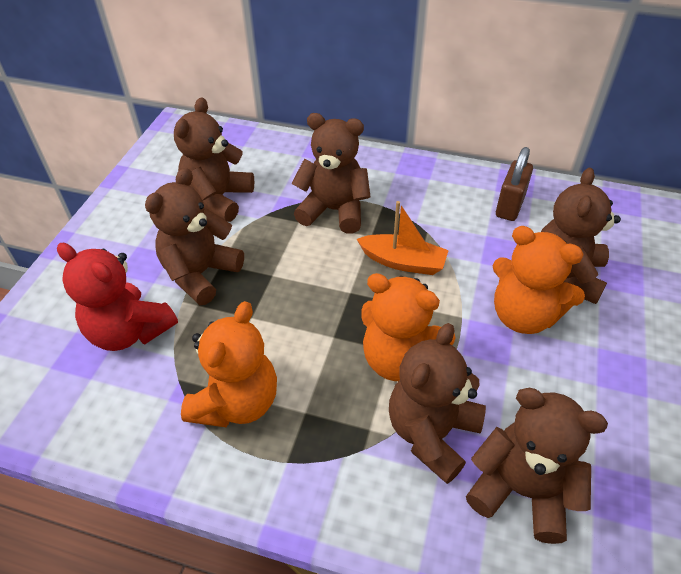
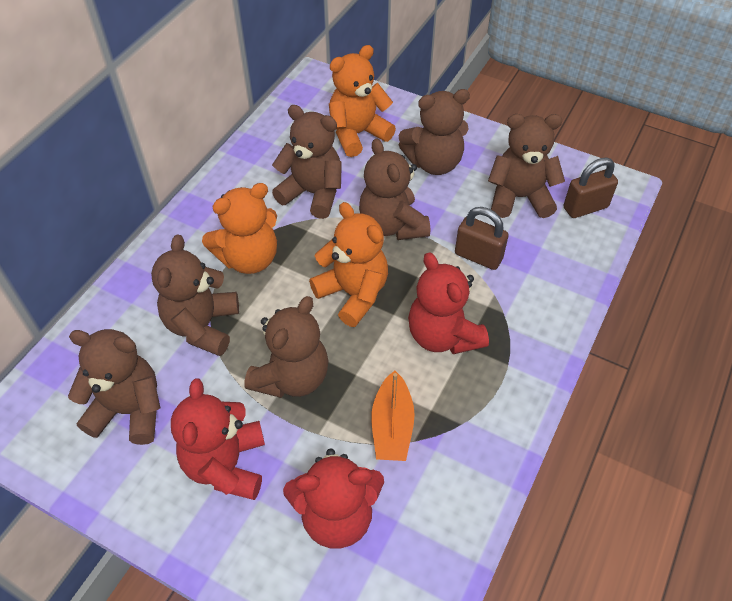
brown padlock: 1 -> 2
brown teddy bear: 6 -> 7
red teddy bear: 1 -> 3

